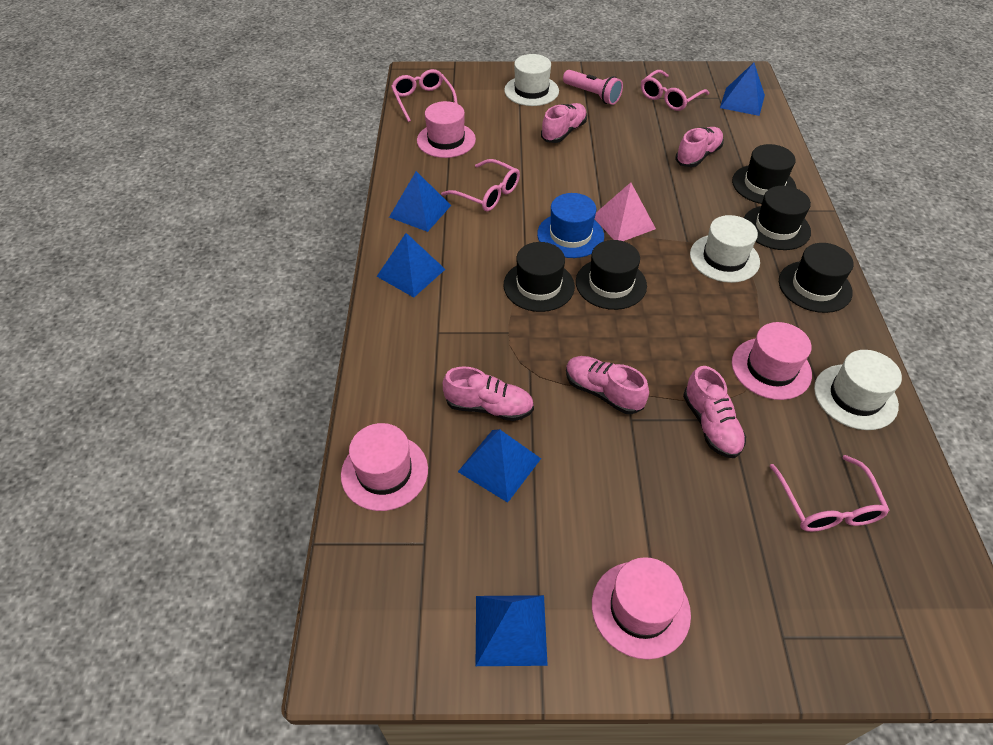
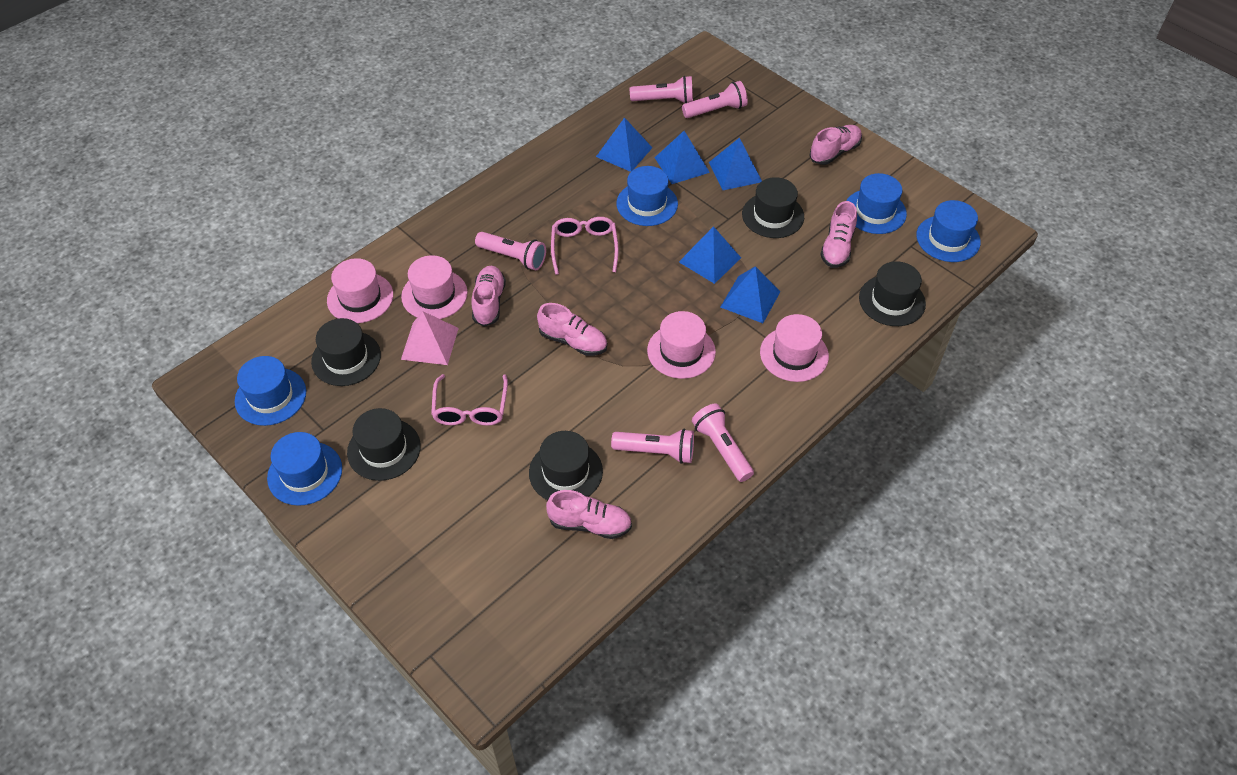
blue hat: 1 -> 5
pink flashlight: 1 -> 5
pink glasses: 4 -> 2
white hat: 3 -> 0

